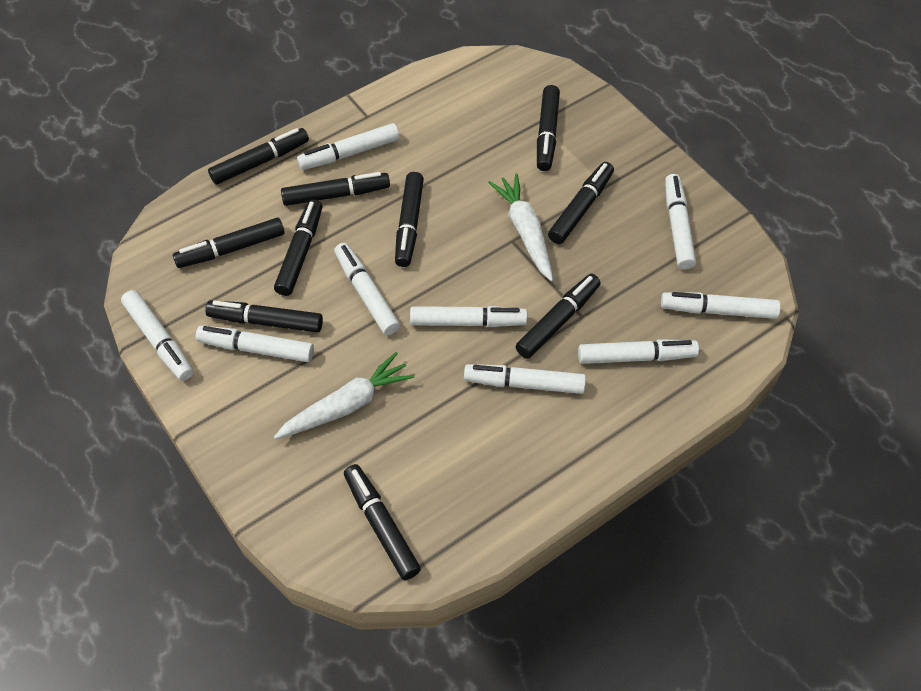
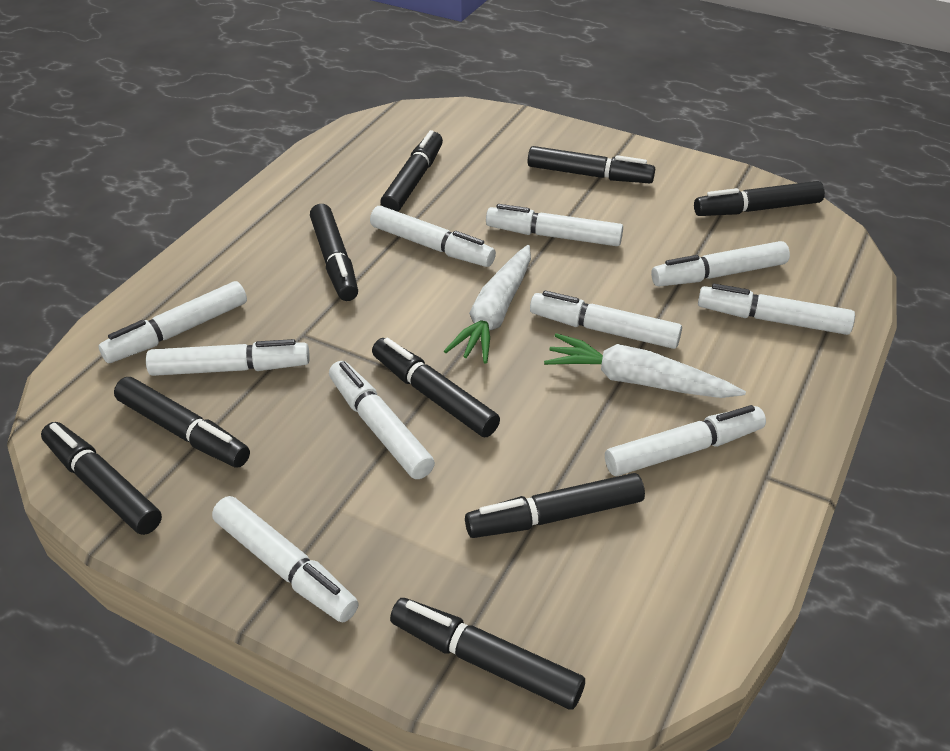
black marker: 10 -> 9
white marker: 9 -> 10

